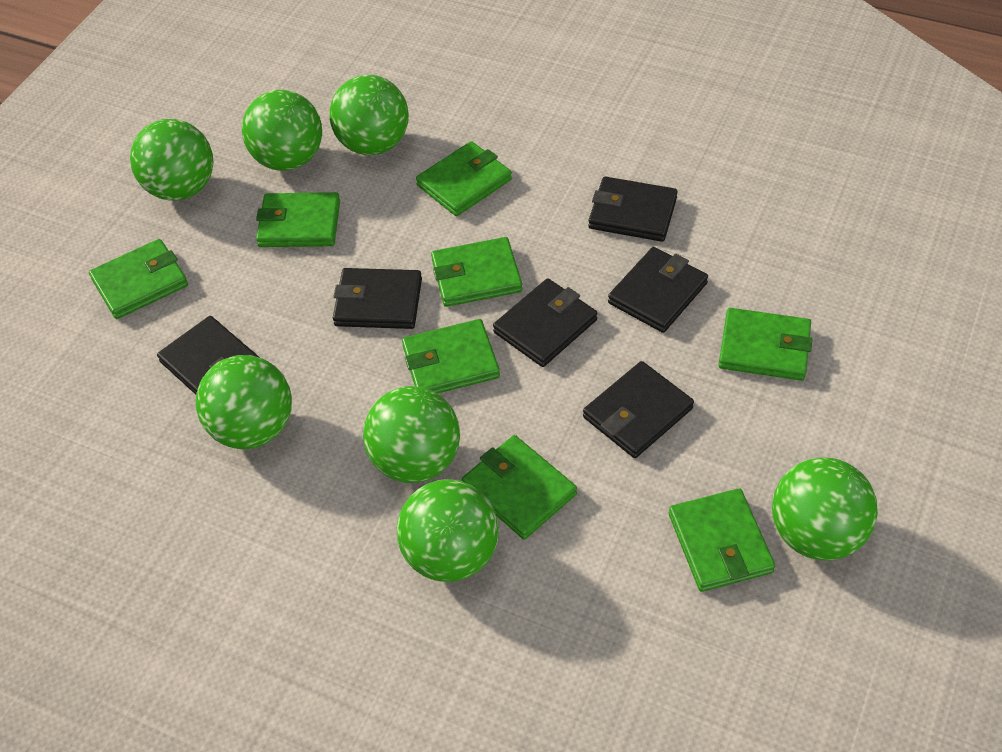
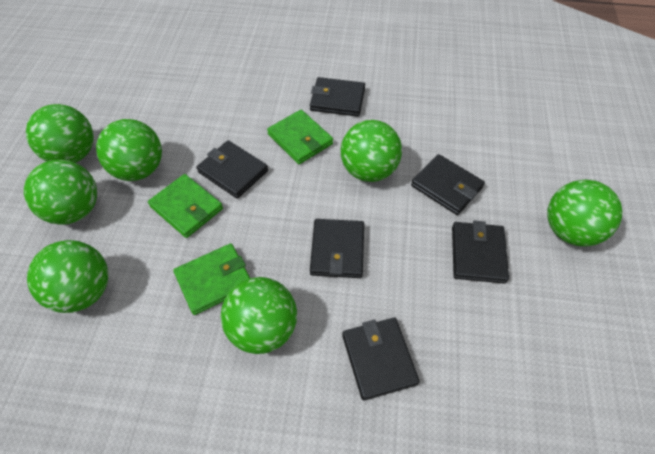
green wallet: 8 -> 3

